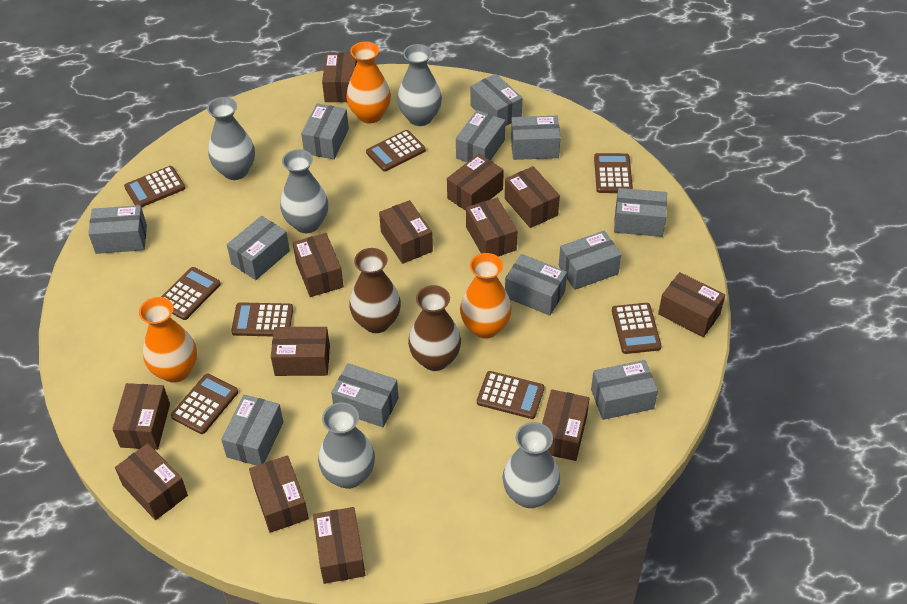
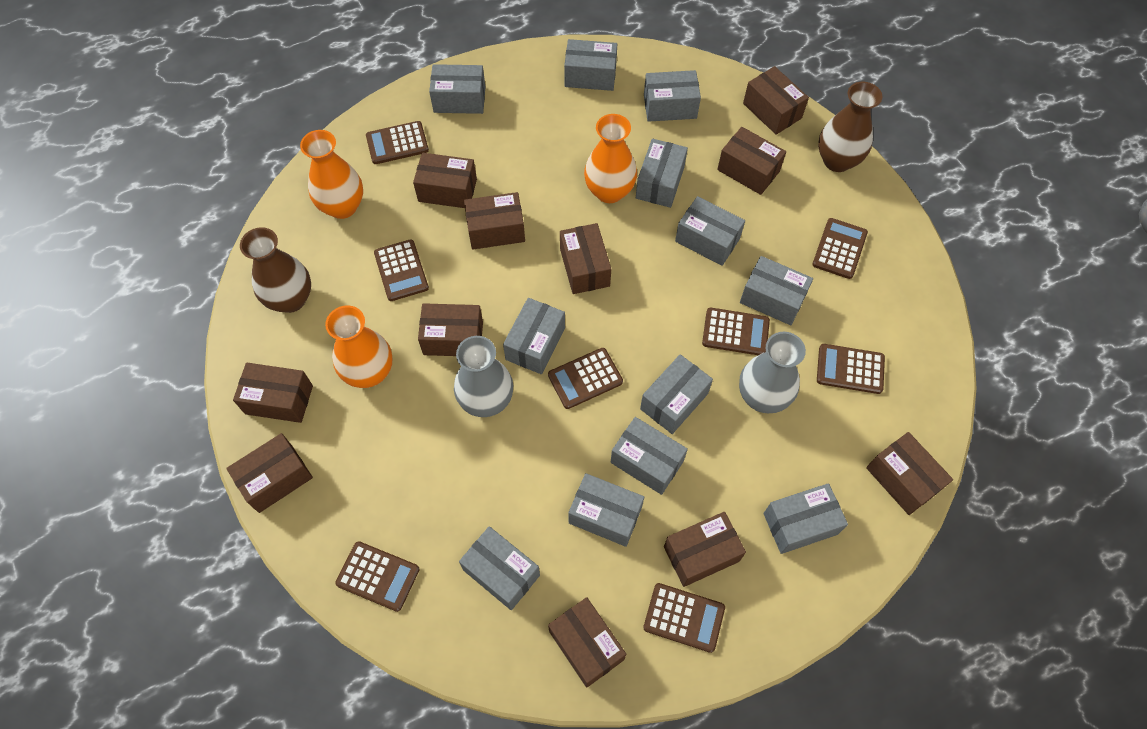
brown box: 13 -> 11
grey vase: 5 -> 2

